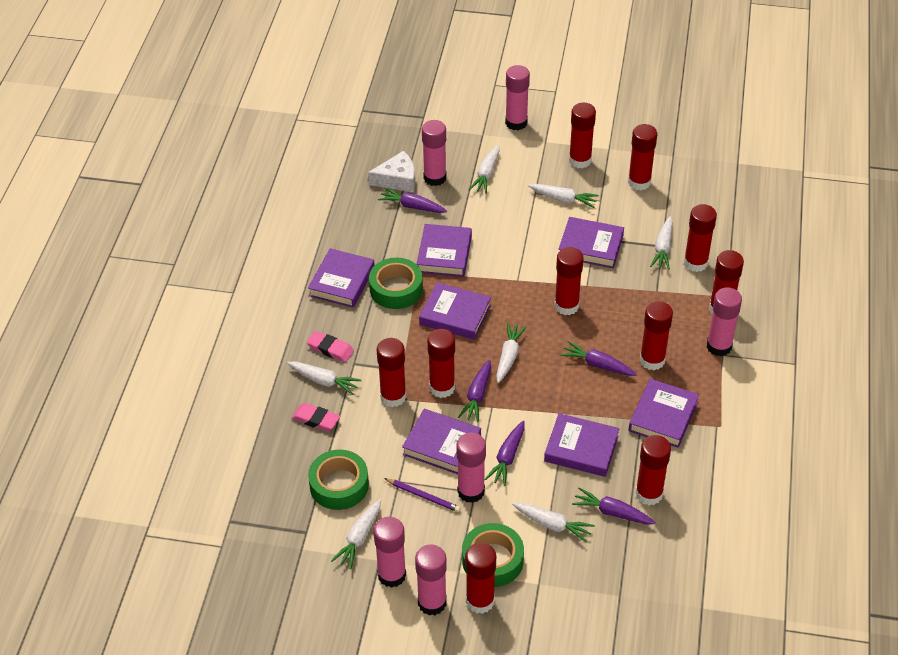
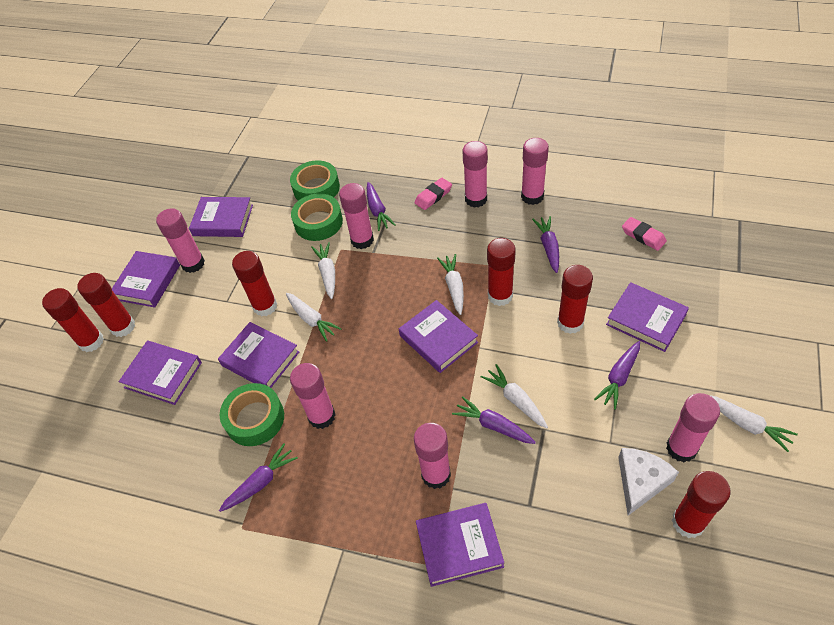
pink glue stick: 6 -> 7
purple pencil: 1 -> 0
red glue stick: 10 -> 6
white carrot: 7 -> 5

